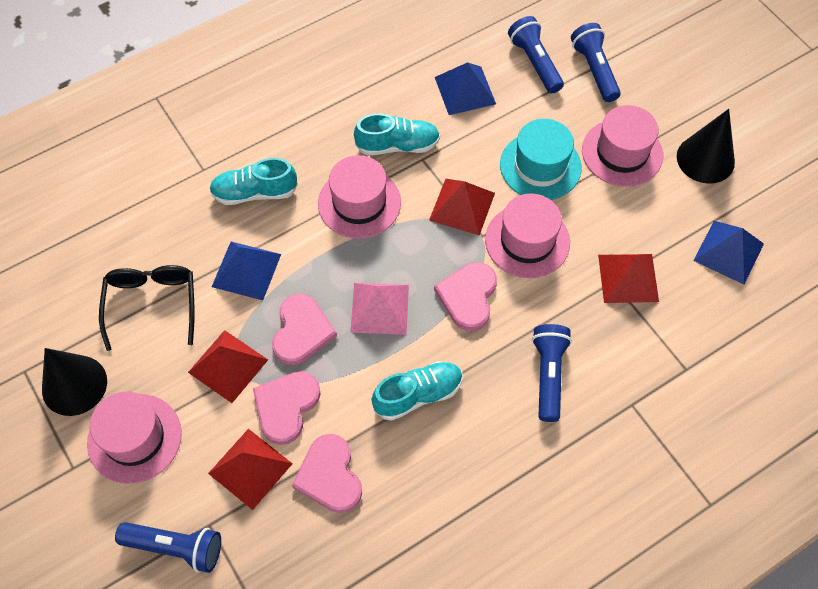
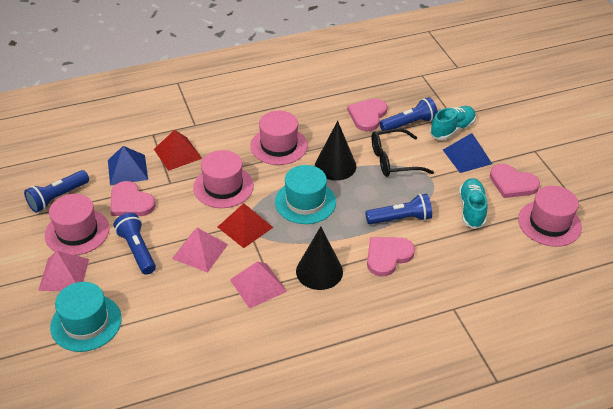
blue pyramid: 3 -> 2
pink pyramid: 1 -> 3
red pyramid: 4 -> 2
turquoise hat: 1 -> 2
turquoise shoe: 3 -> 2

